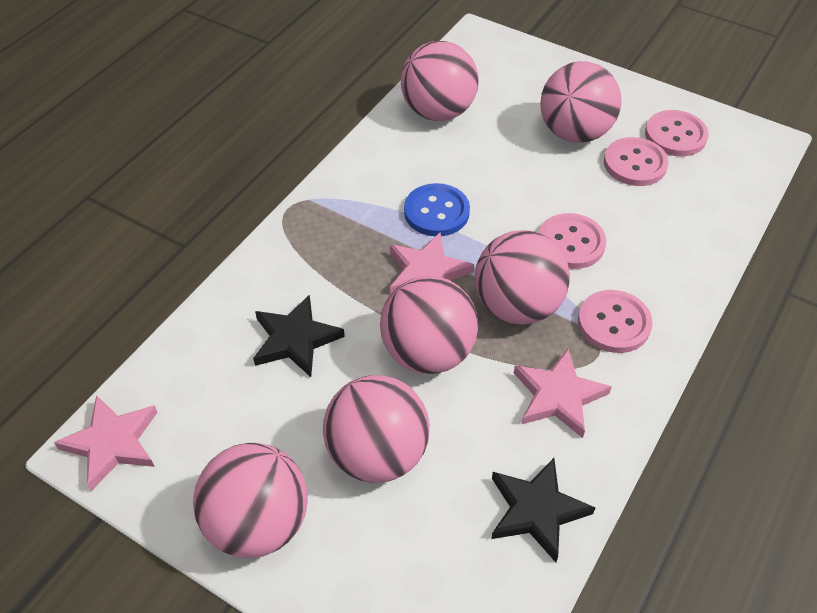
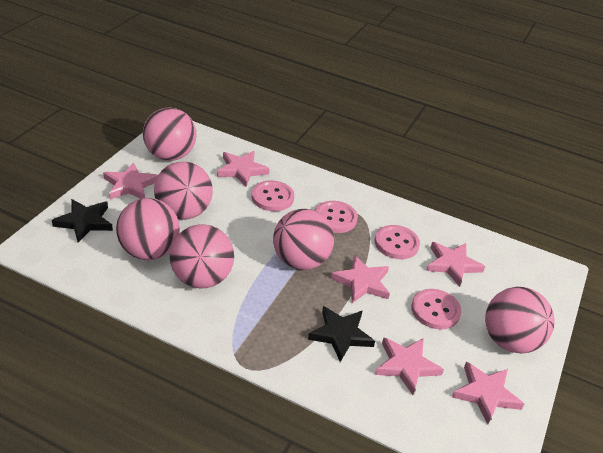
blue button: 1 -> 0
pink star: 3 -> 6

